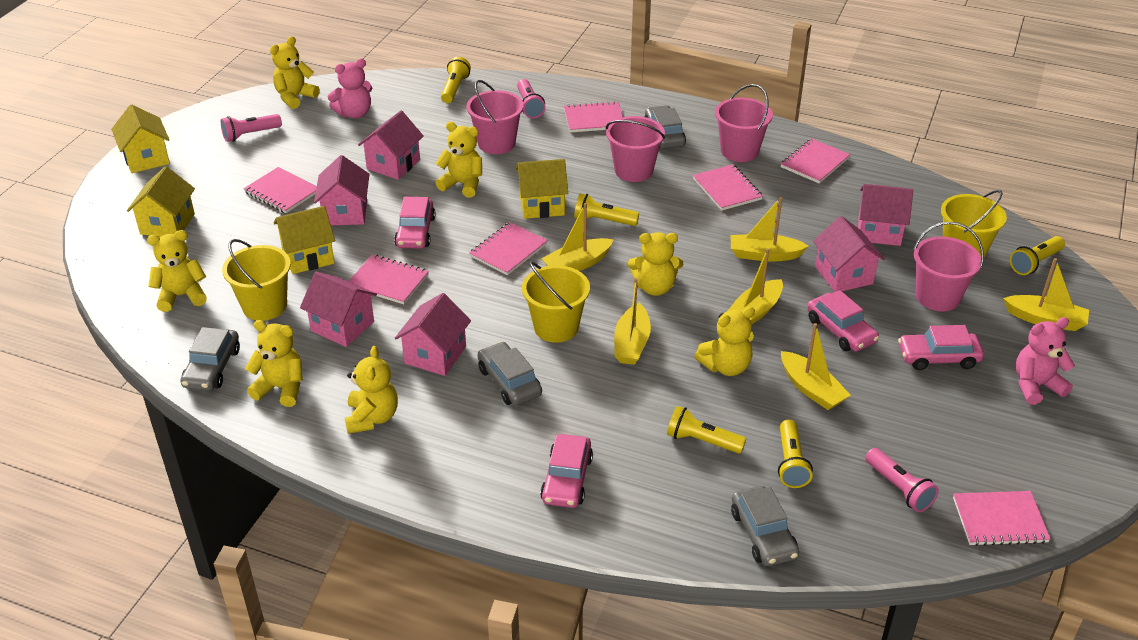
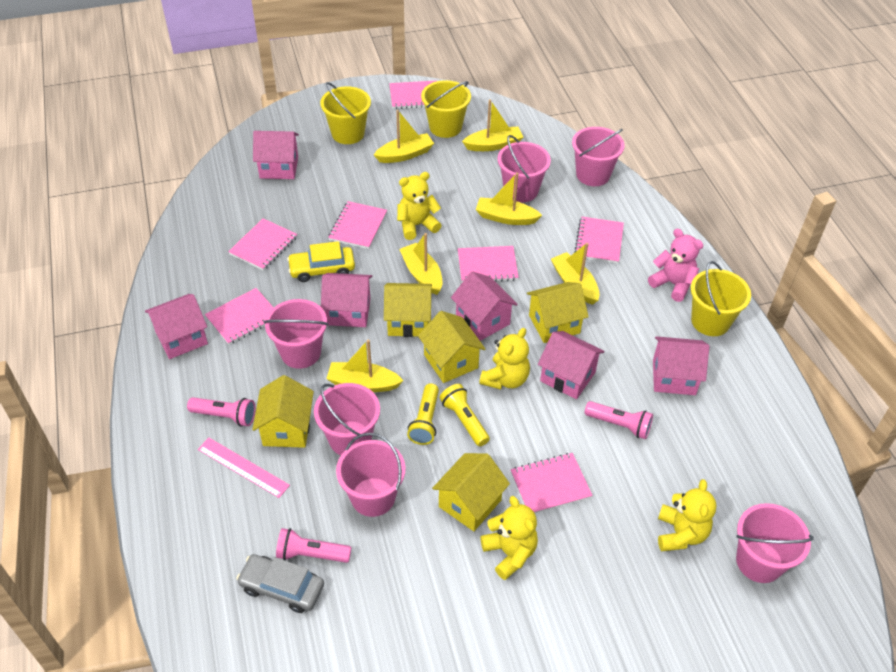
grey car: 4 -> 1
pink bucket: 4 -> 6
pink car: 4 -> 0
pink ruler: 0 -> 1
pink teddy bear: 2 -> 1
yellow car: 0 -> 1
yellow flashlight: 5 -> 2
yellow house: 4 -> 5
yellow teddy bear: 7 -> 4

